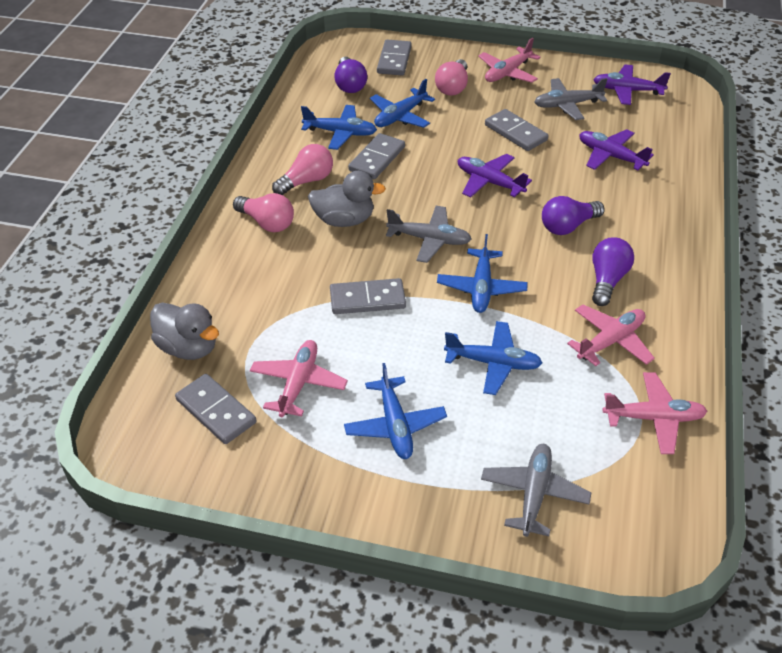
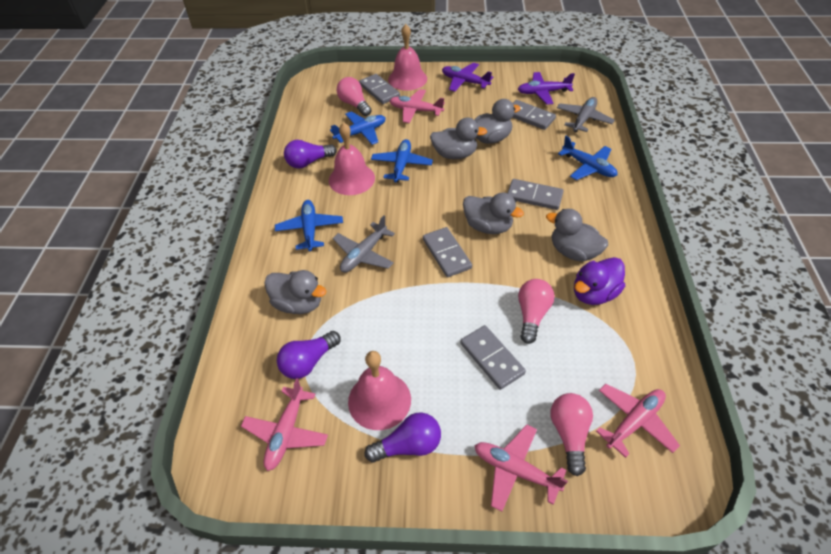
blue plane: 5 -> 4
grey duck: 2 -> 5
grey plane: 3 -> 2
pink bell: 0 -> 3
purple duck: 0 -> 1
purple plane: 3 -> 2

